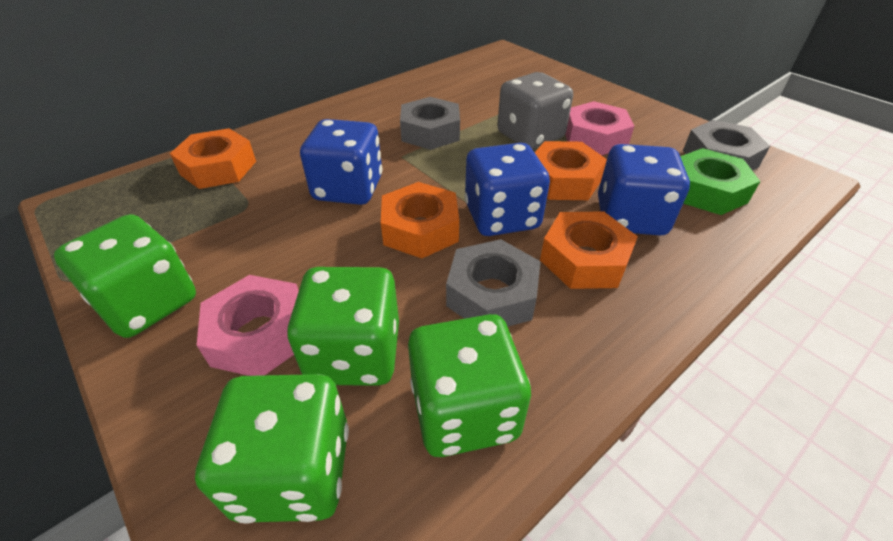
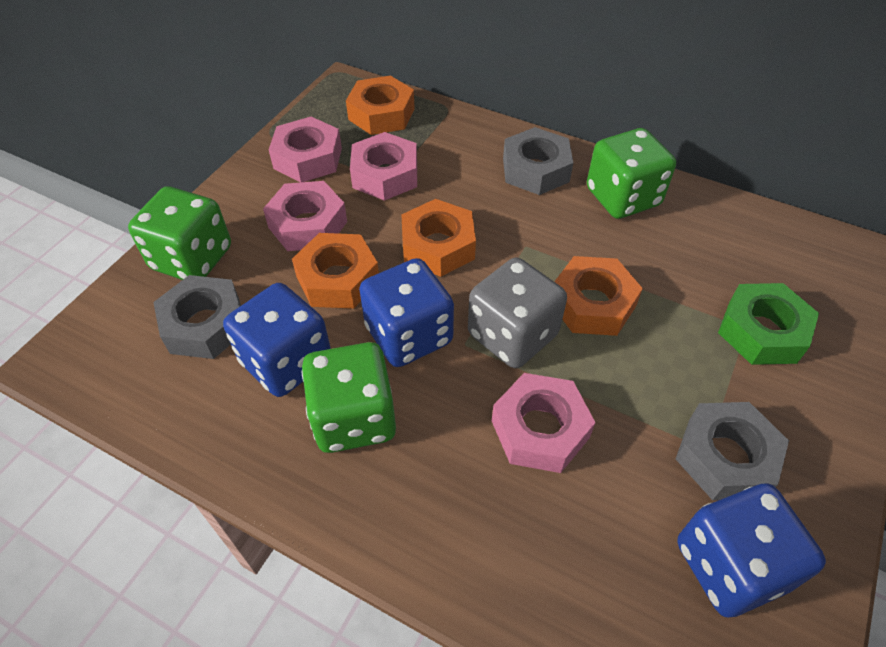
green dice: 4 -> 3
pink nut: 2 -> 4

